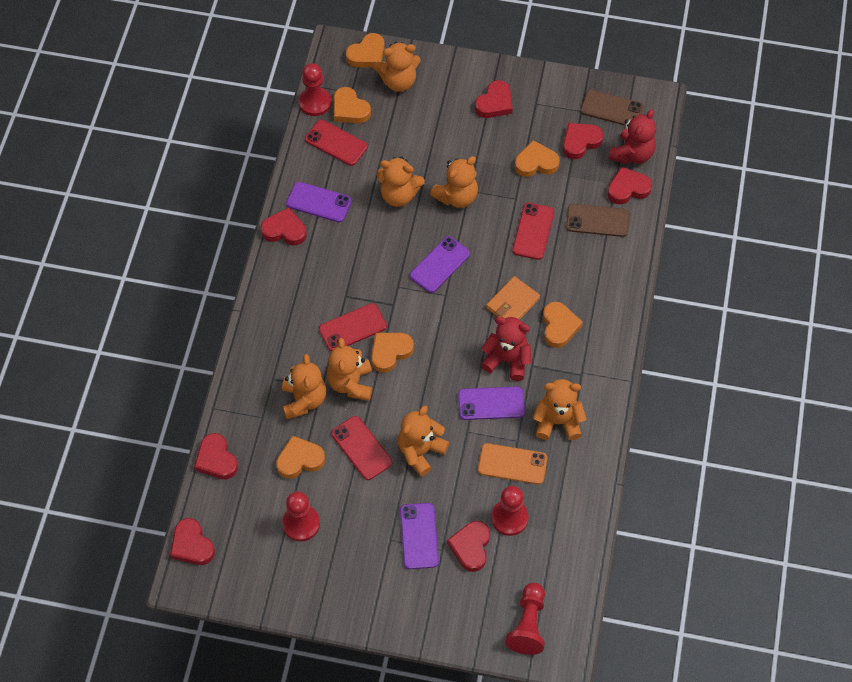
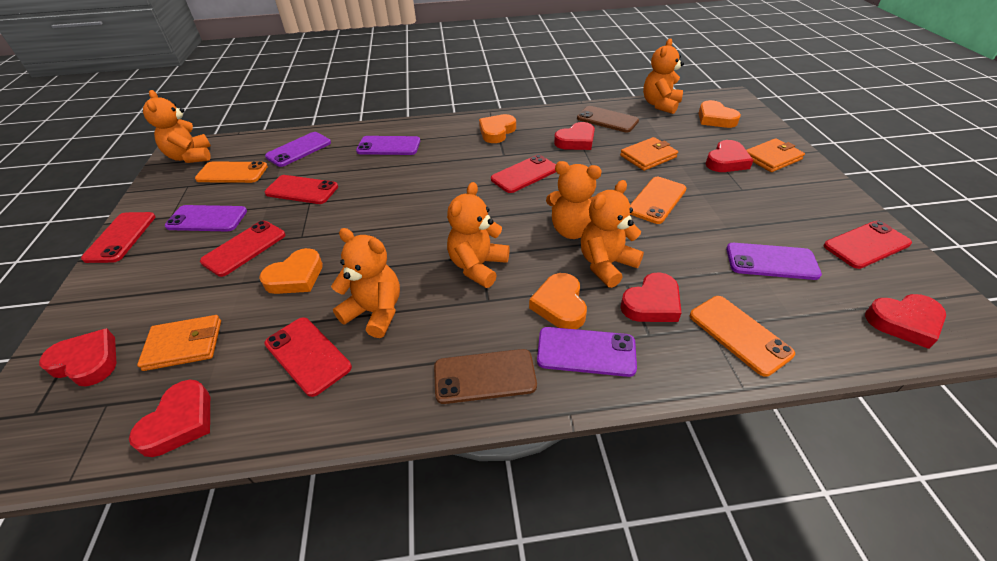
orange heart: 6 -> 4
orange phone: 1 -> 3
orange teddy bear: 7 -> 6
orange wallet: 1 -> 3
purple phone: 4 -> 5
red heart: 7 -> 6
red pawn: 4 -> 0
red phone: 4 -> 6
red teddy bear: 2 -> 0

